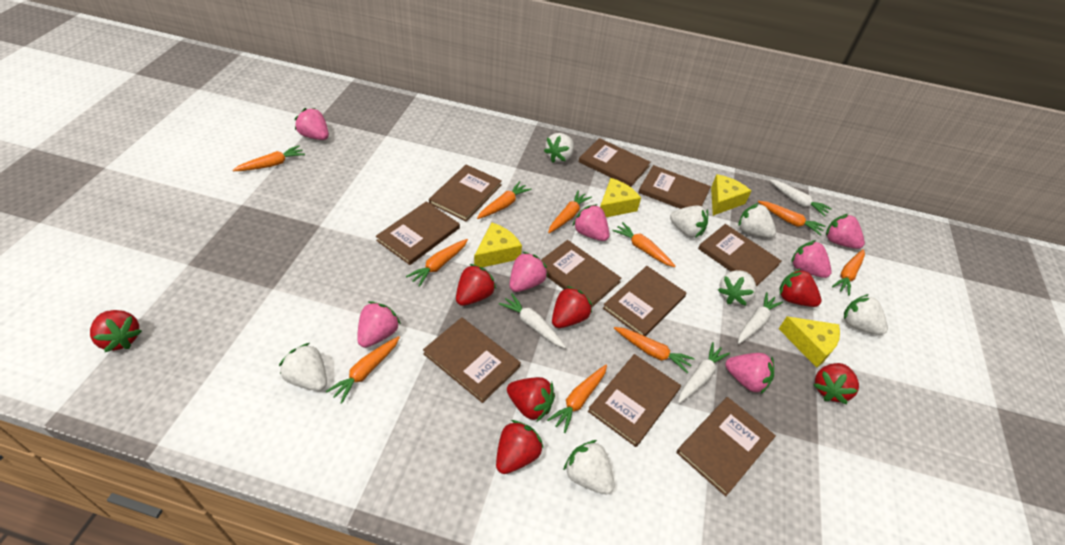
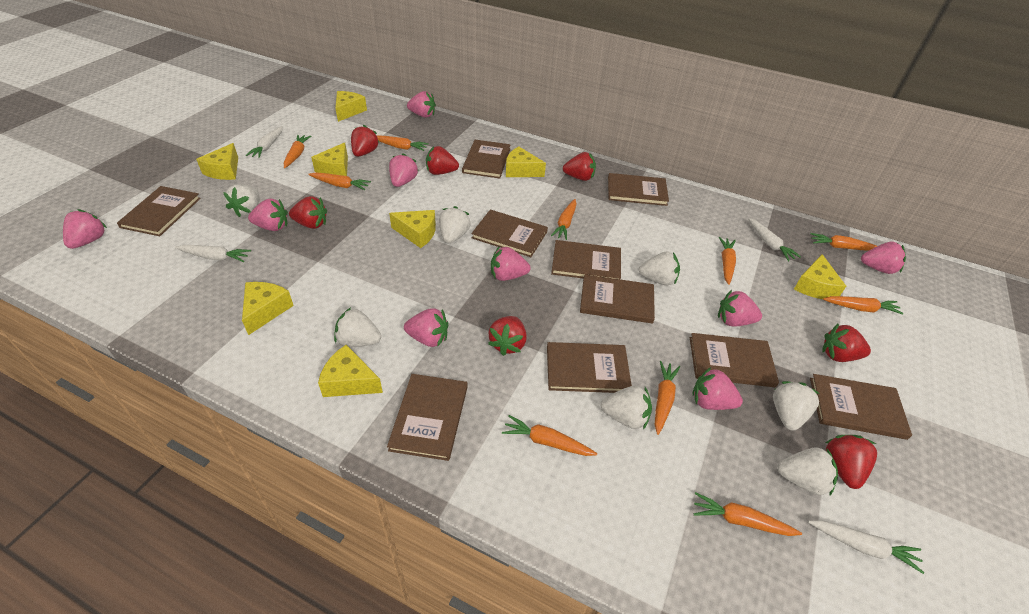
pink strawberry: 7 -> 9
yellow cheese: 4 -> 8

